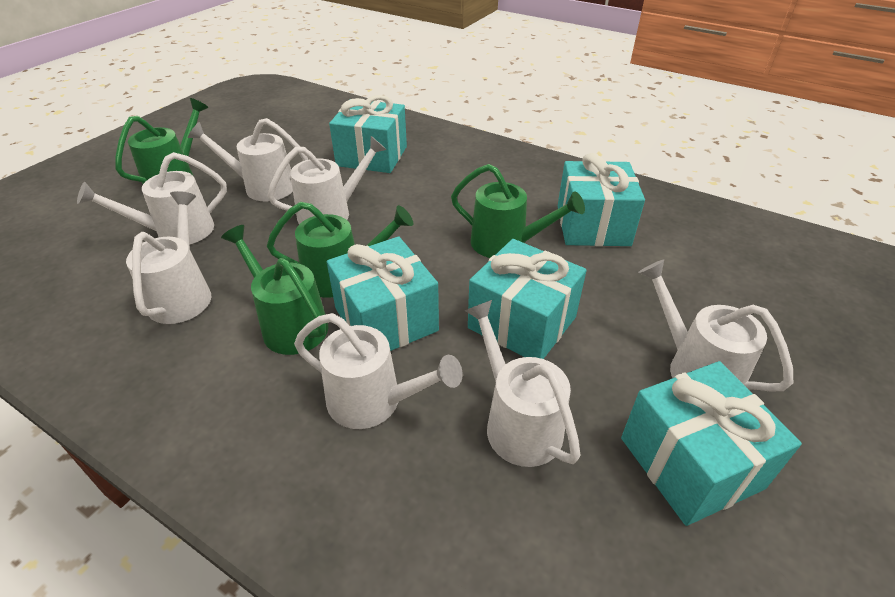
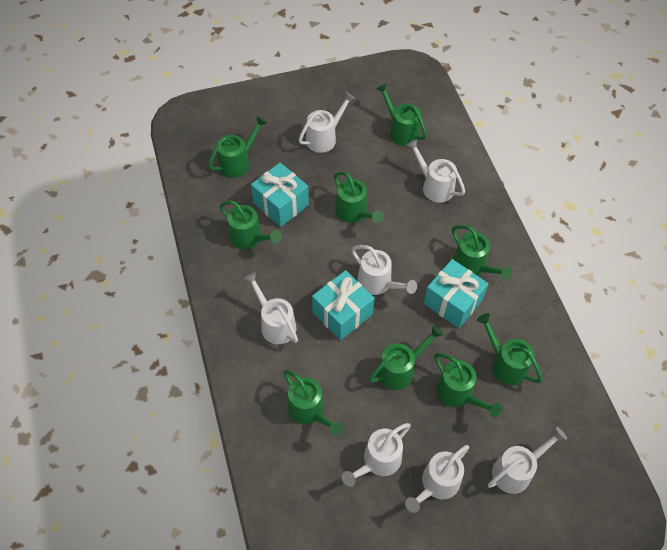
green watering can: 4 -> 9
turquoise gift: 5 -> 3

